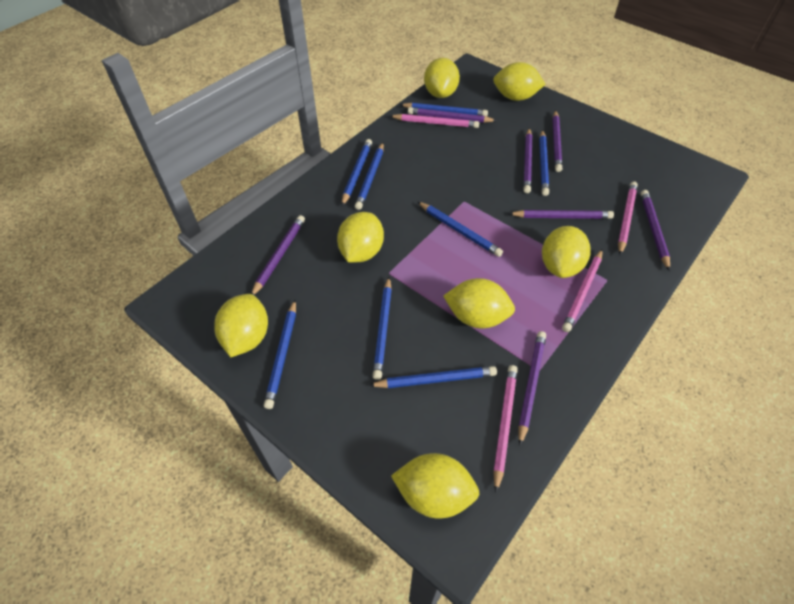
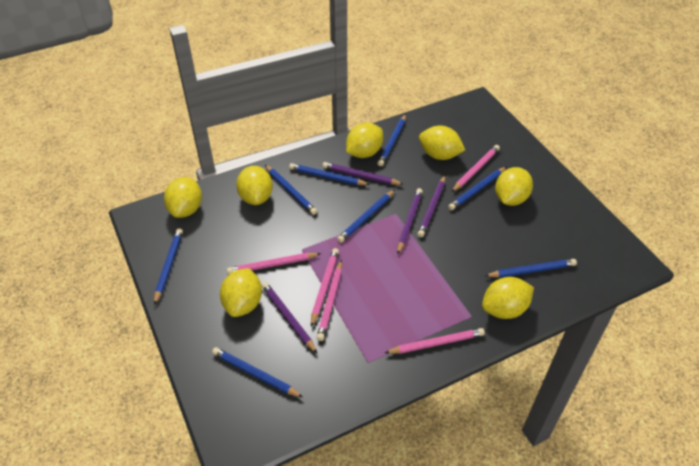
pink pencil: 4 -> 5
purple pencil: 7 -> 4

